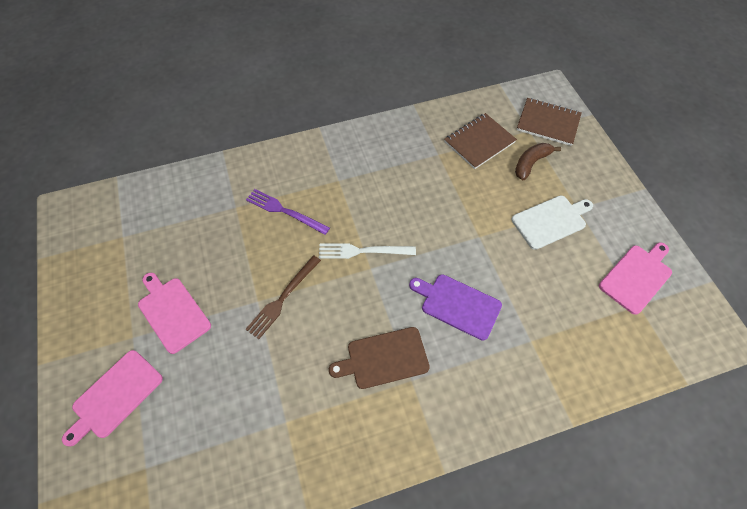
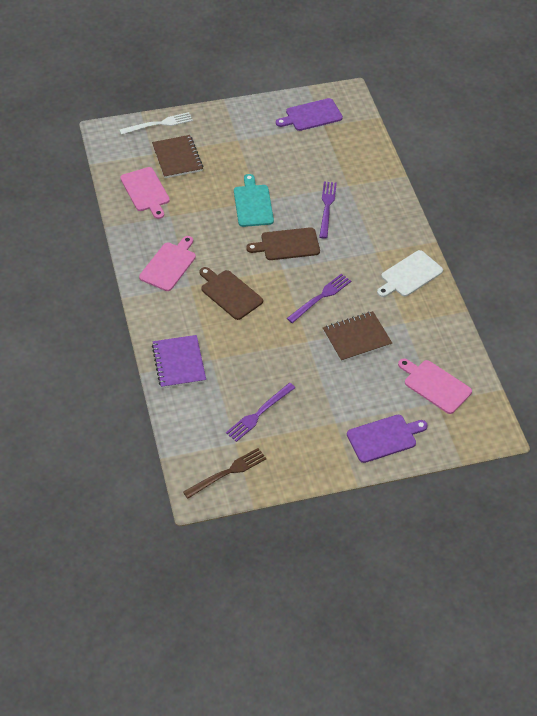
brown banana: 1 -> 0
brown cutting board: 1 -> 2
purple cutting board: 1 -> 2
purple fork: 1 -> 3
purple notebook: 0 -> 1
turquoise cutting board: 0 -> 1

